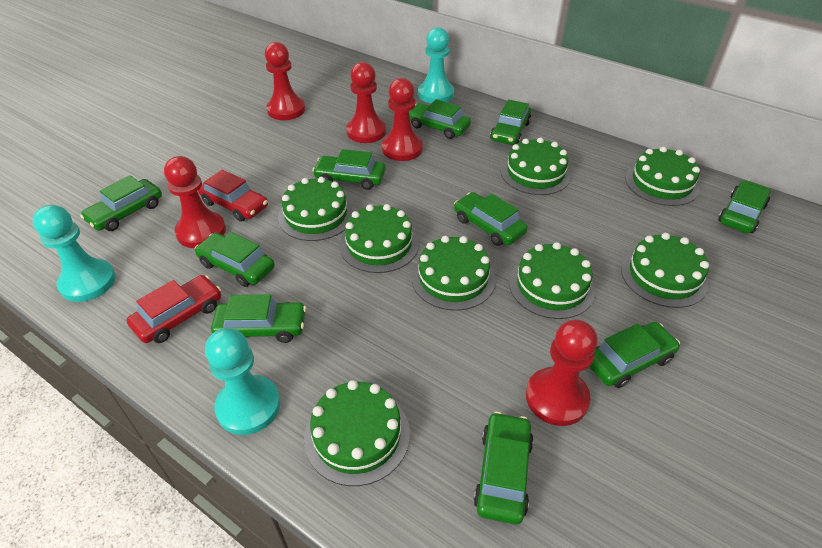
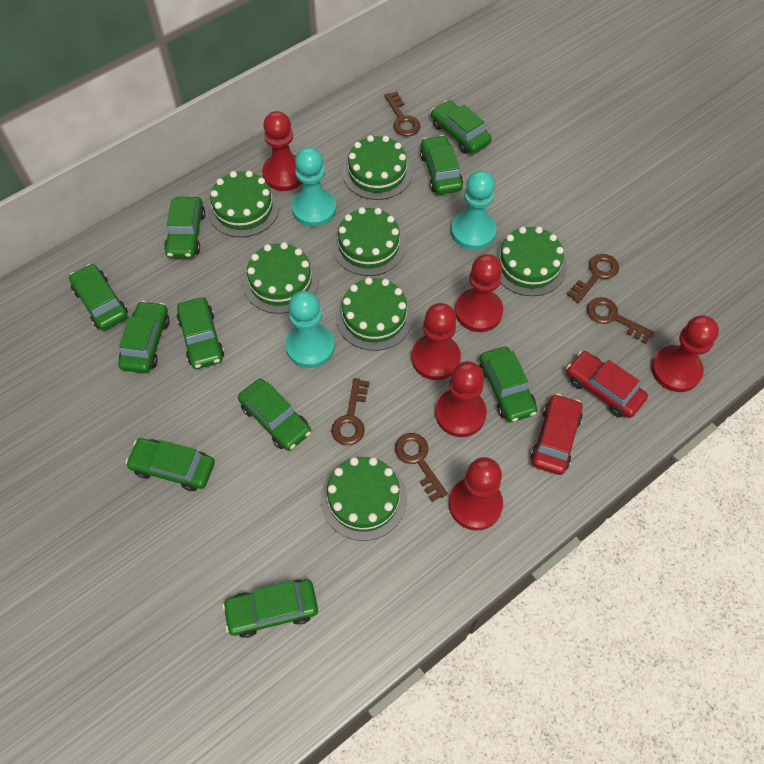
brown key: 0 -> 5
green cake: 8 -> 7
red pawn: 5 -> 6

